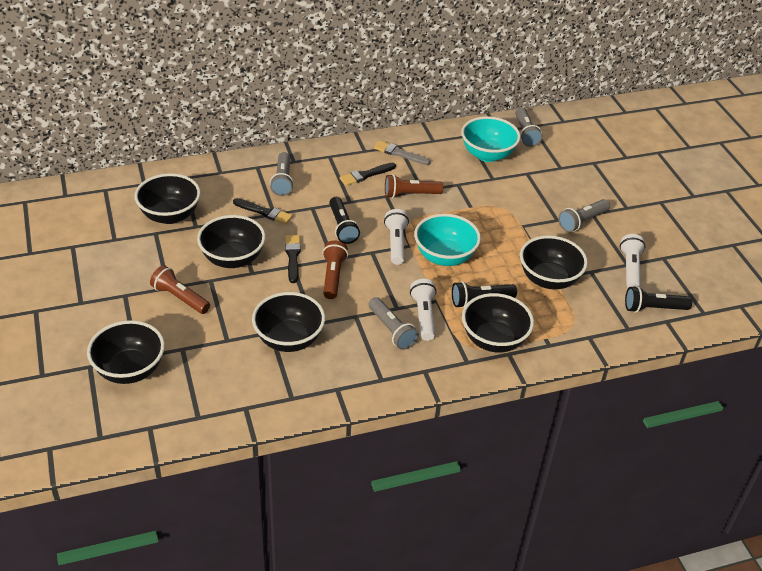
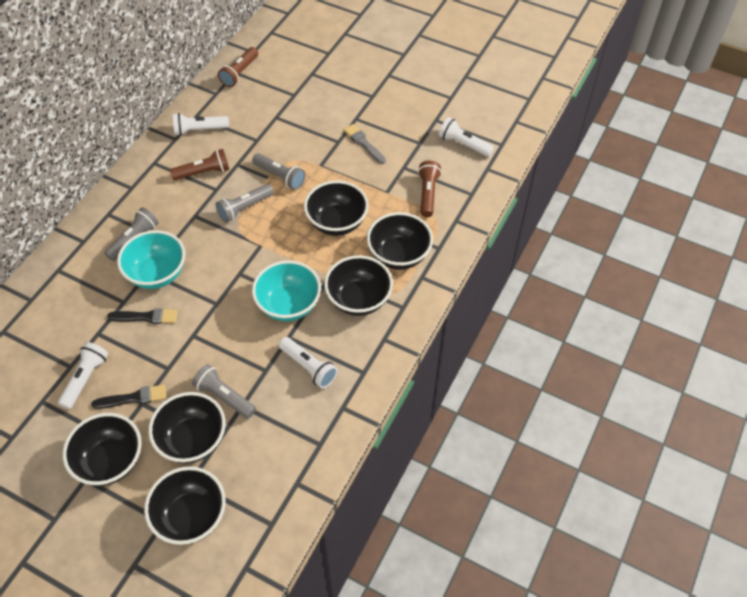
black brush: 3 -> 2
black flashlight: 3 -> 0
white flashlight: 3 -> 4

